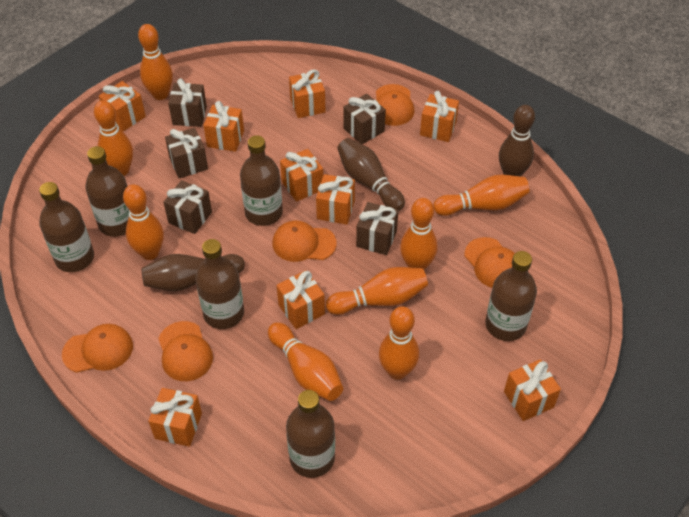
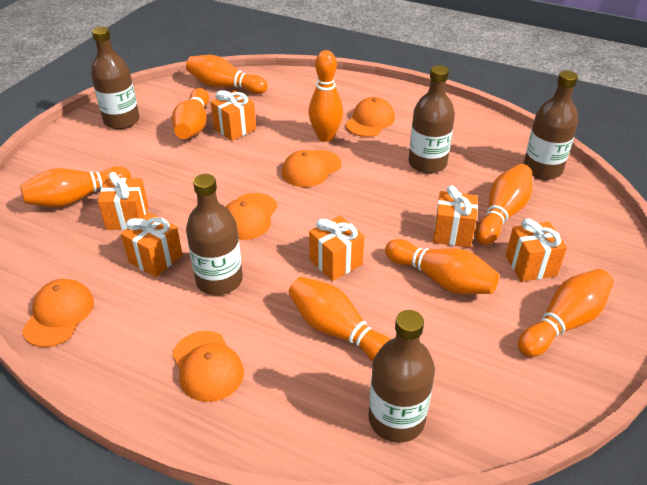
brown bottle: 6 -> 5
brown bowling pin: 3 -> 0
brown gift: 5 -> 0
orange gift: 9 -> 6

